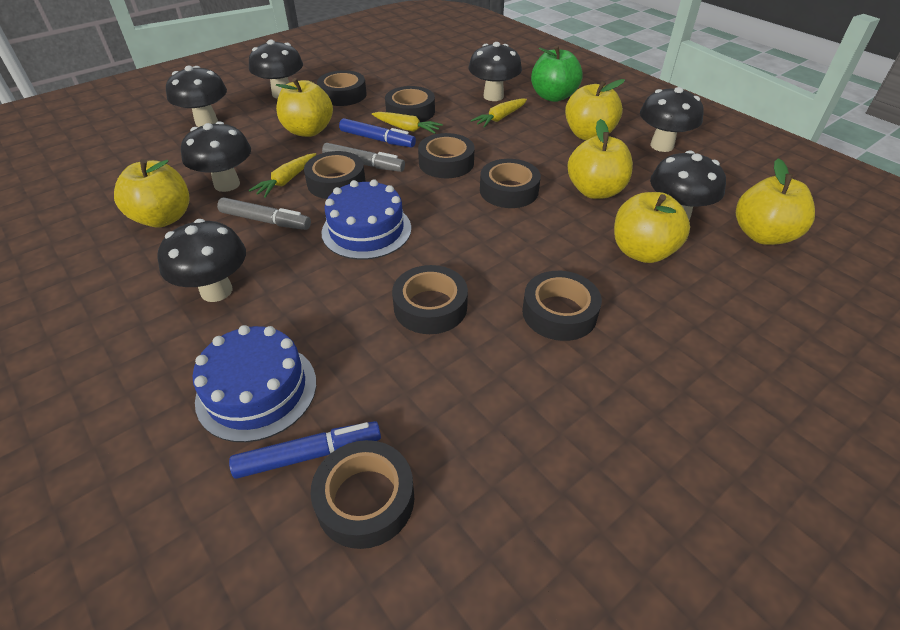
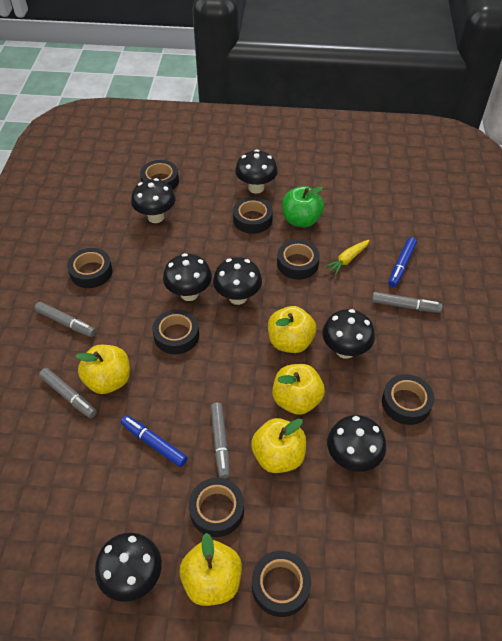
blue cake: 2 -> 0
grey marker: 2 -> 4
yellow apple: 6 -> 5
yellow carrot: 3 -> 1

